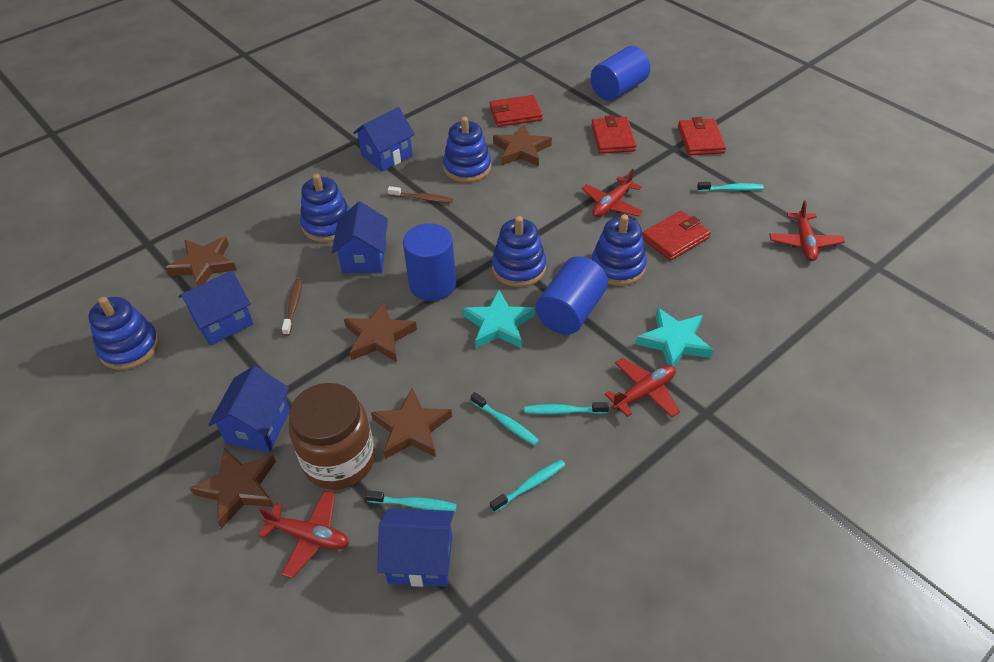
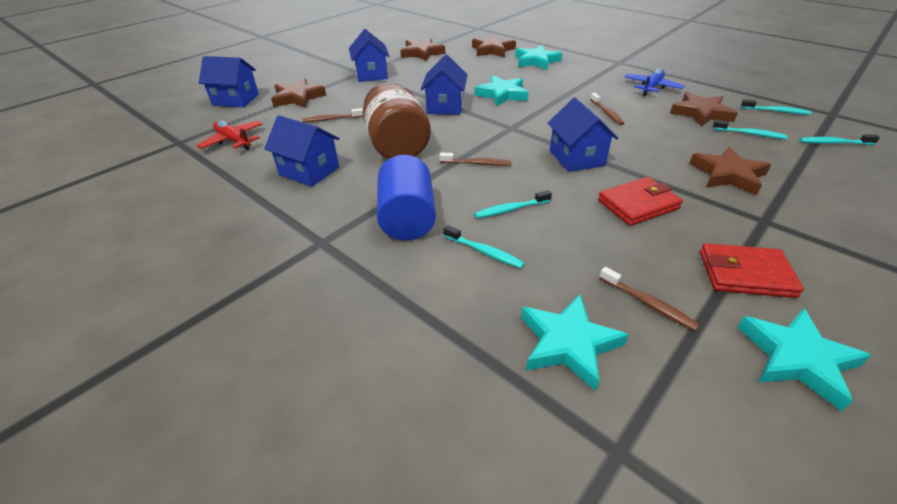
blue cylinder: 3 -> 1
blue plane: 0 -> 1
blue stacking toy: 5 -> 0
brown toothbrush: 2 -> 4
red plane: 4 -> 1
red wallet: 4 -> 2
turquoise star: 2 -> 4

